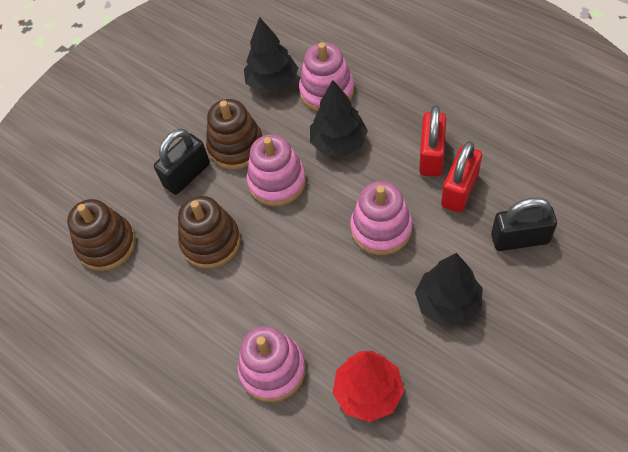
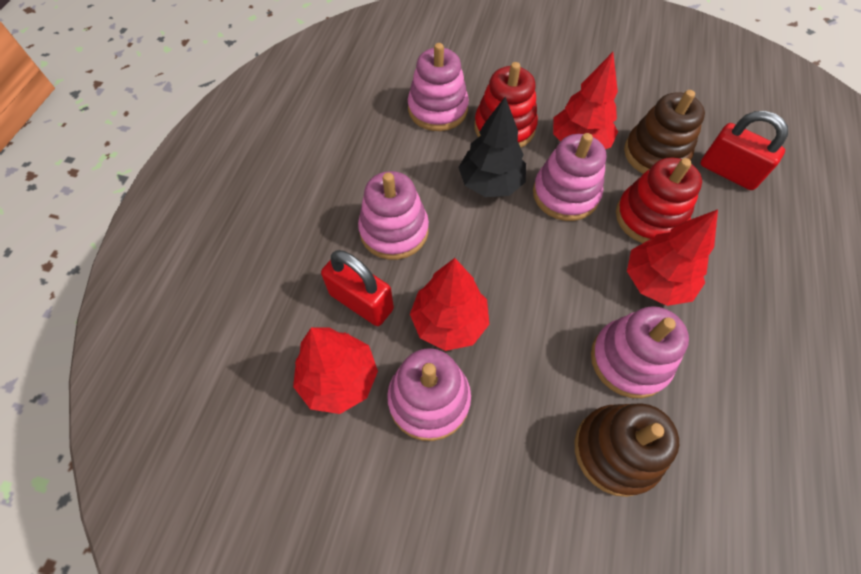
black padlock: 2 -> 0
black tree: 3 -> 1
brown stacking toy: 3 -> 2
pink stacking toy: 4 -> 5
red stacking toy: 0 -> 2
red tree: 1 -> 4

